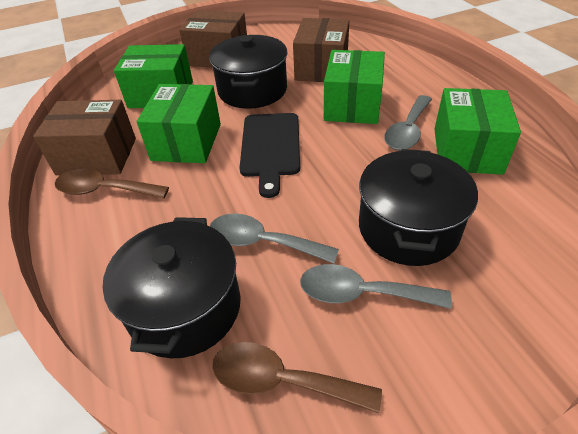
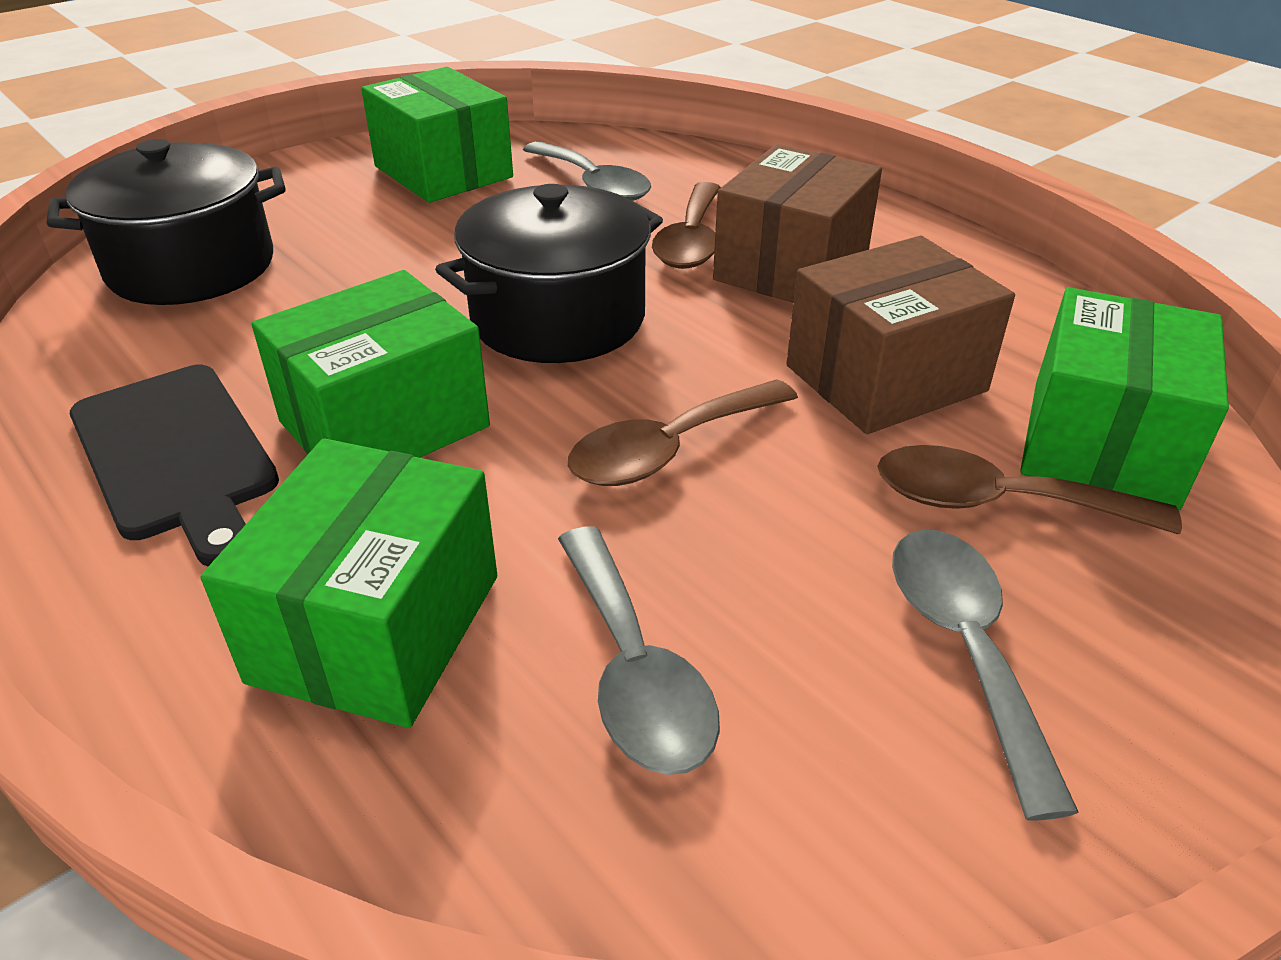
black pot: 3 -> 2
brown box: 3 -> 2
brown spoon: 2 -> 3

